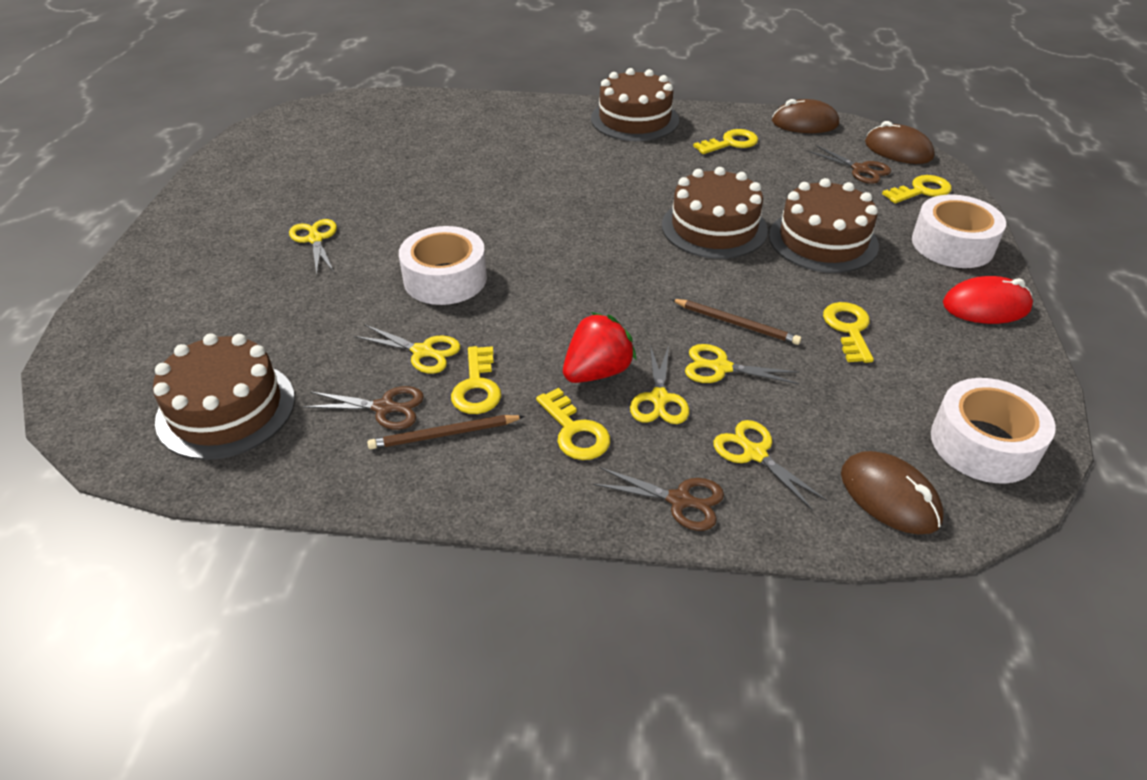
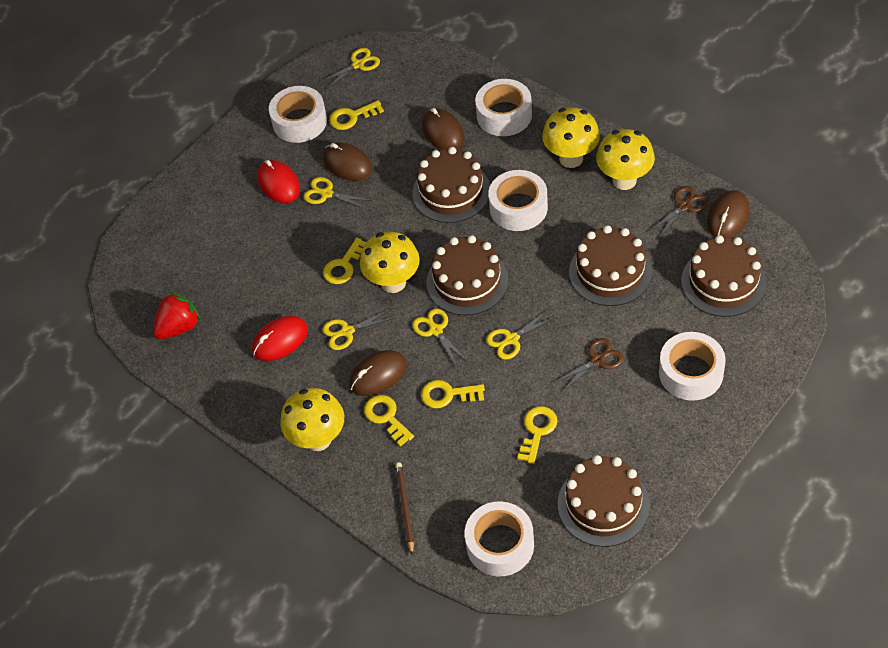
brown cake: 4 -> 5
brown mouse: 3 -> 4
brown pencil: 2 -> 1
brown scissors: 3 -> 2
red mouse: 1 -> 2
white tape: 3 -> 5
yellow mushroom: 0 -> 4

